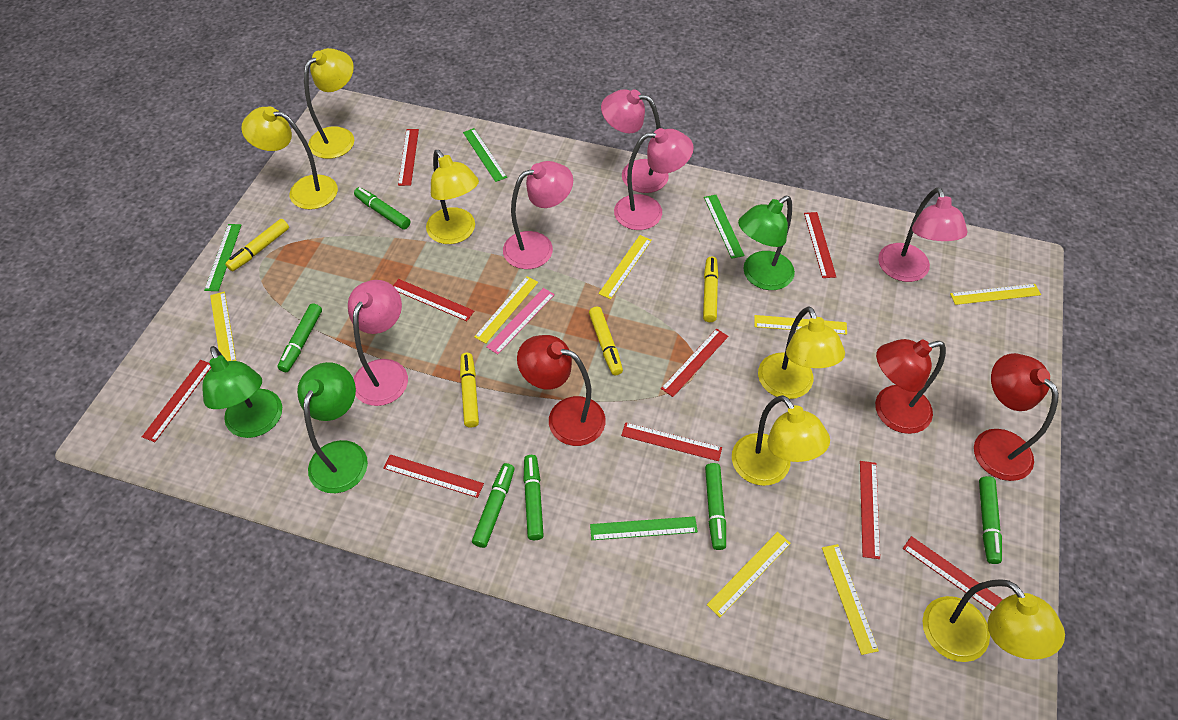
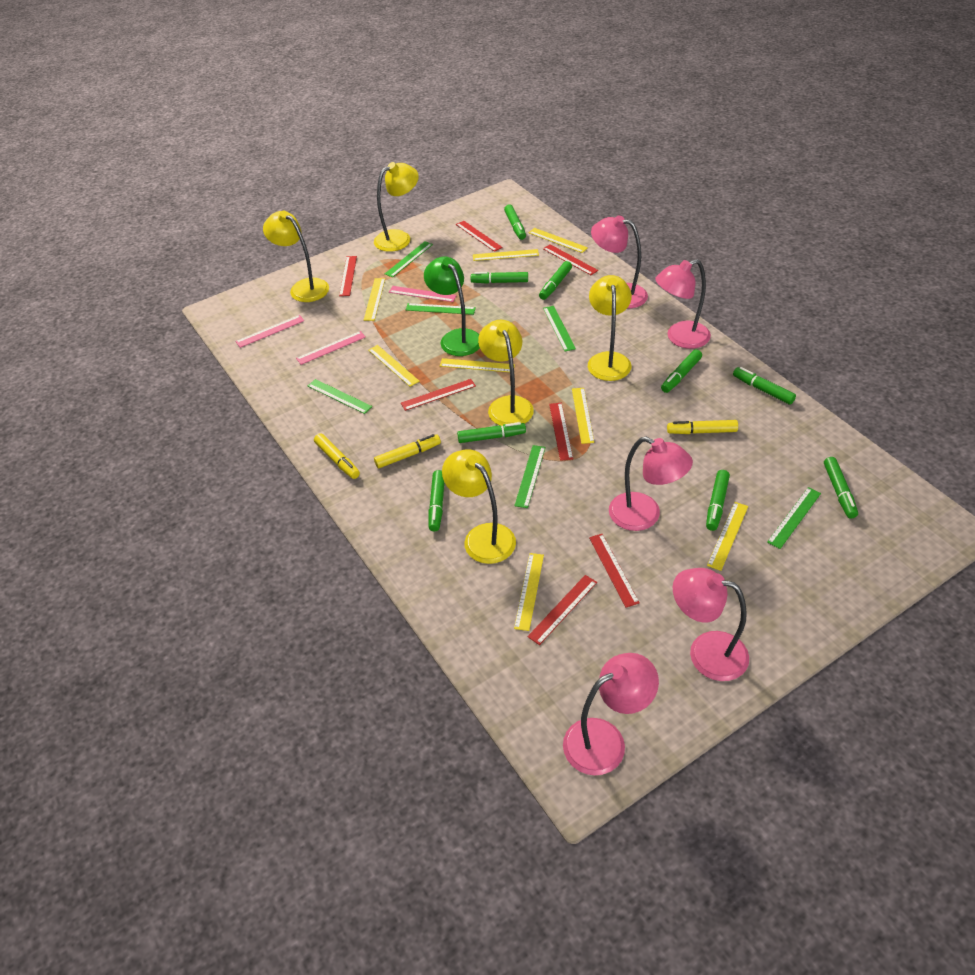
green lamp: 3 -> 1
green marker: 6 -> 9
green ruler: 4 -> 6
pink ruler: 1 -> 3
red lamp: 3 -> 0
red ruler: 9 -> 7
yellow lamp: 6 -> 5
yellow marker: 4 -> 3
yellow ruler: 7 -> 8

